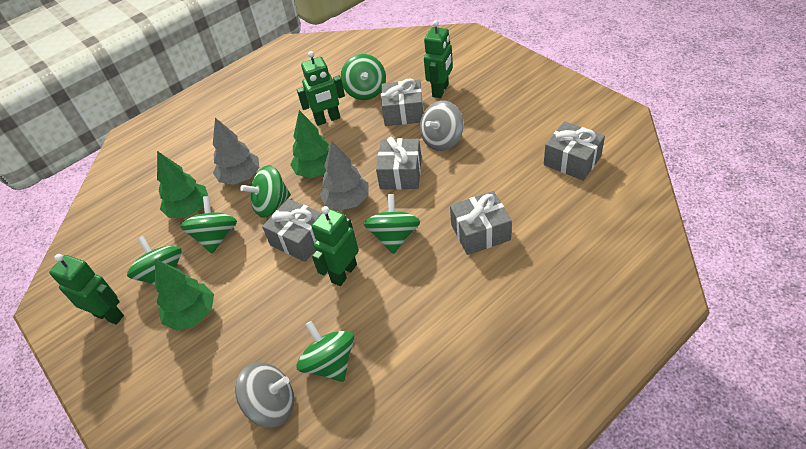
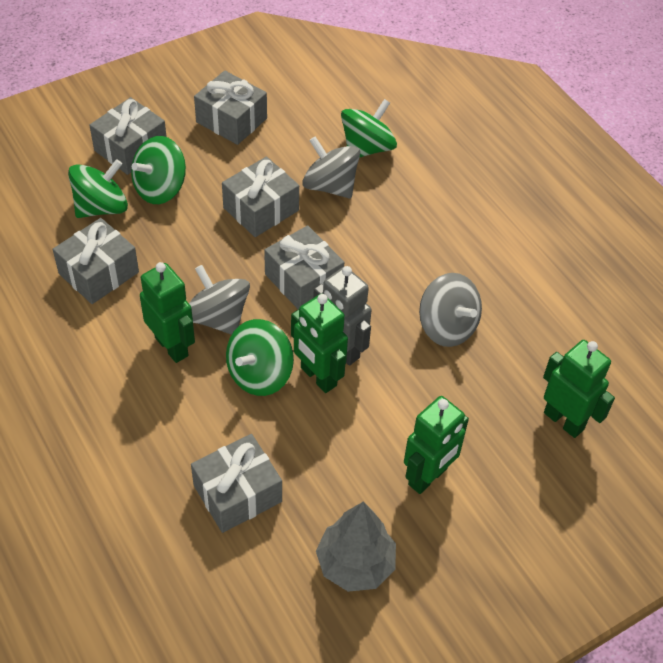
green spinning top: 6 -> 4
green tree: 3 -> 0
grey gift: 5 -> 6
grey robot: 0 -> 1
grey spinning top: 2 -> 3
grey tree: 2 -> 1

